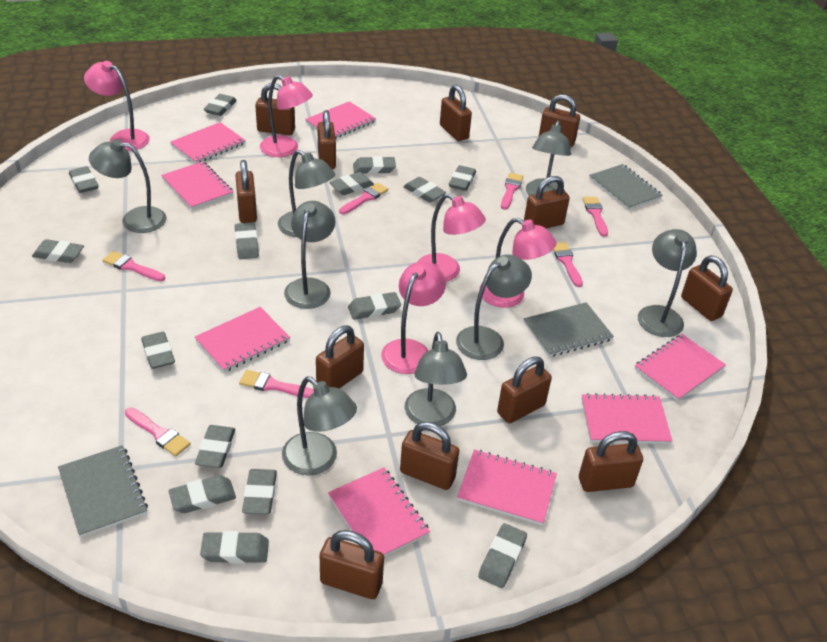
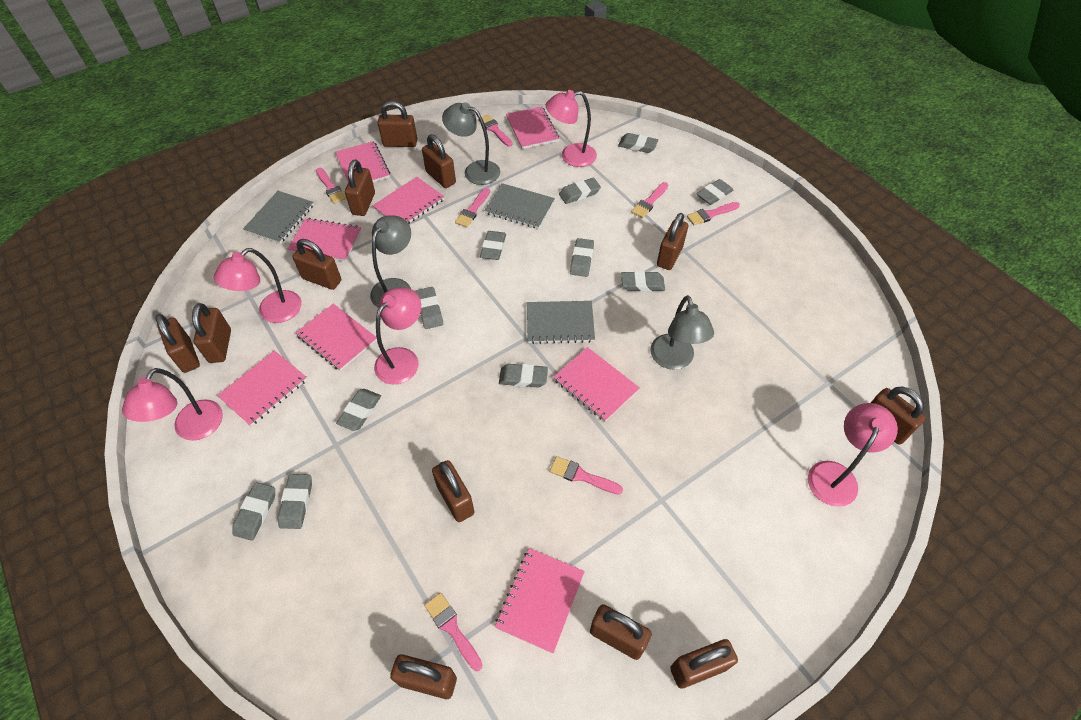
grey eraser: 15 -> 11
grey lamp: 8 -> 3

